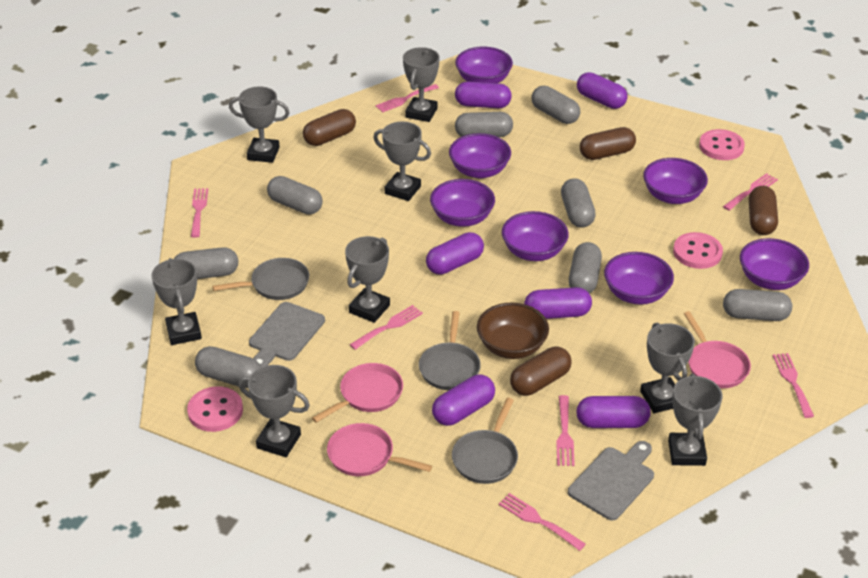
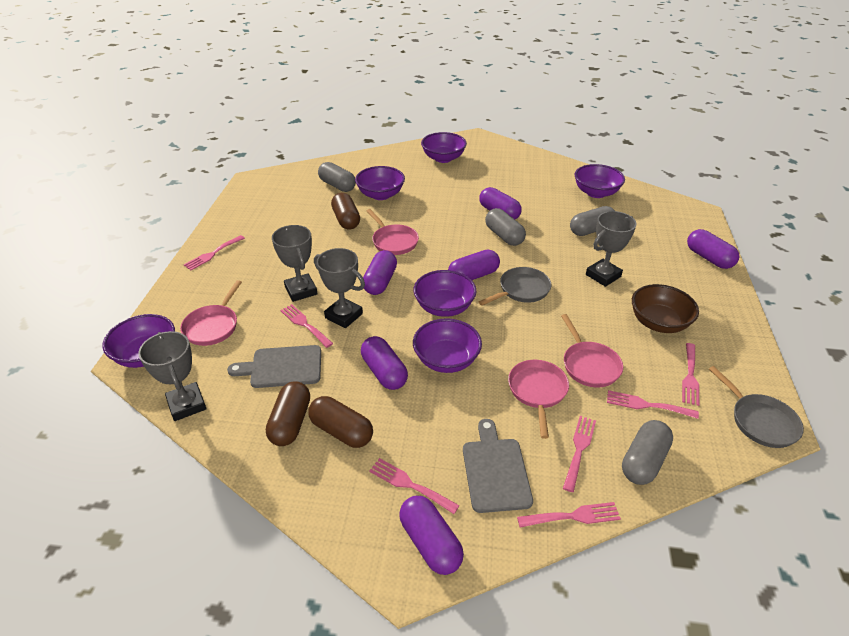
brown capsule: 4 -> 3
grey capsule: 8 -> 4
grey pan: 3 -> 2
grey trophy: 8 -> 4
pink button: 3 -> 0
pink pan: 3 -> 4
purple bowl: 7 -> 6

